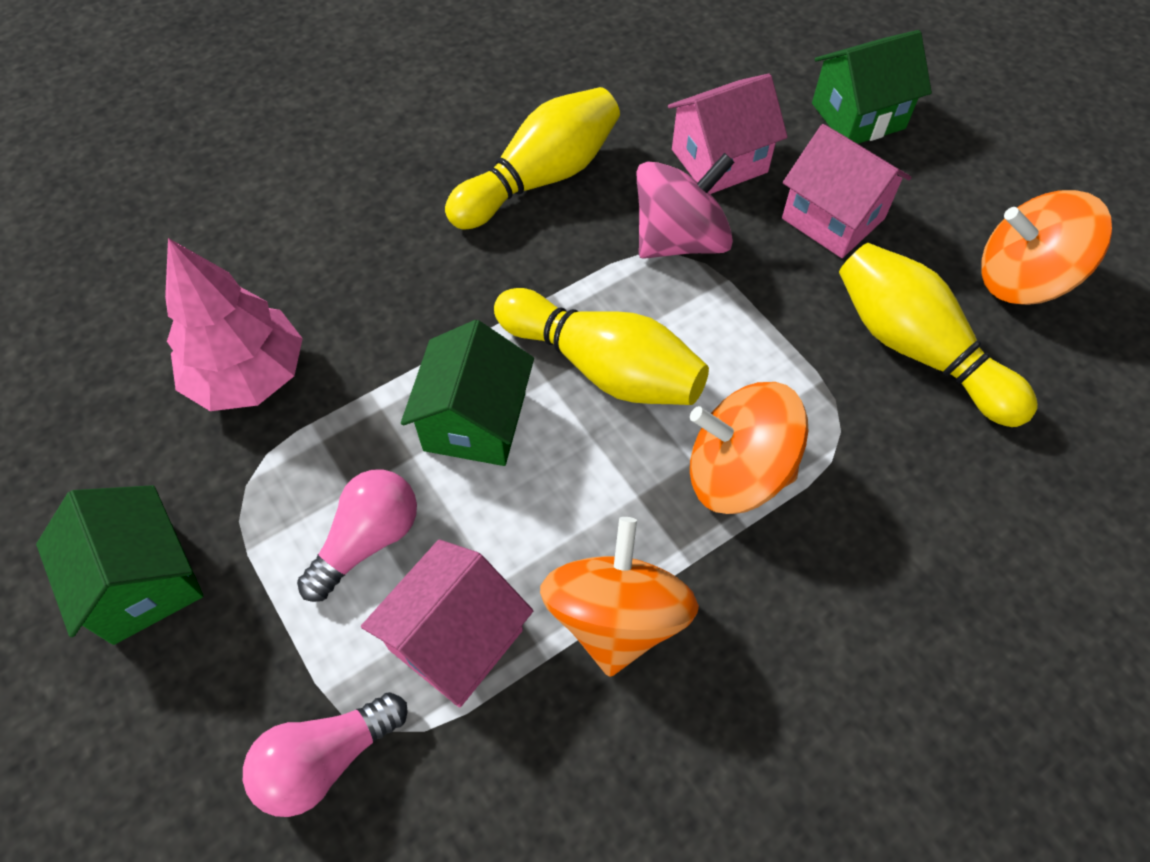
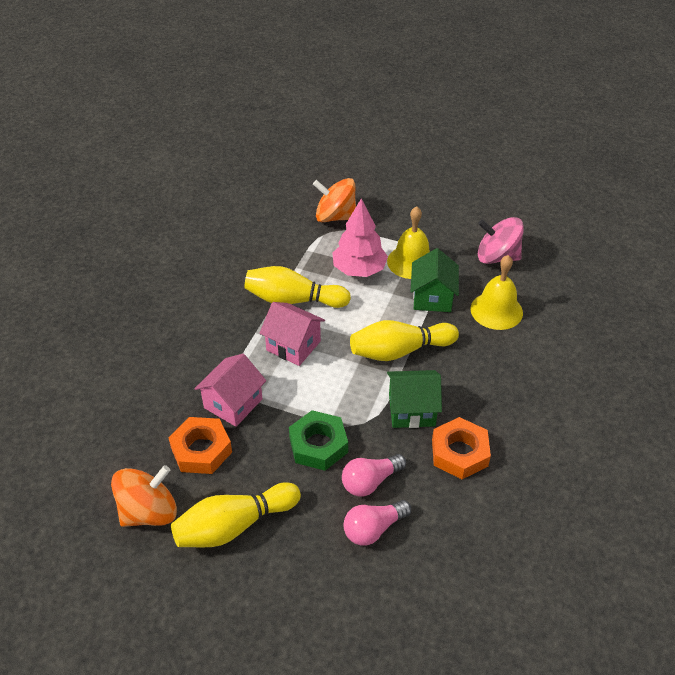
green house: 3 -> 2
green nut: 0 -> 1
orange nut: 0 -> 2
orange spinning top: 3 -> 2
pink house: 3 -> 2
yellow bell: 0 -> 2

